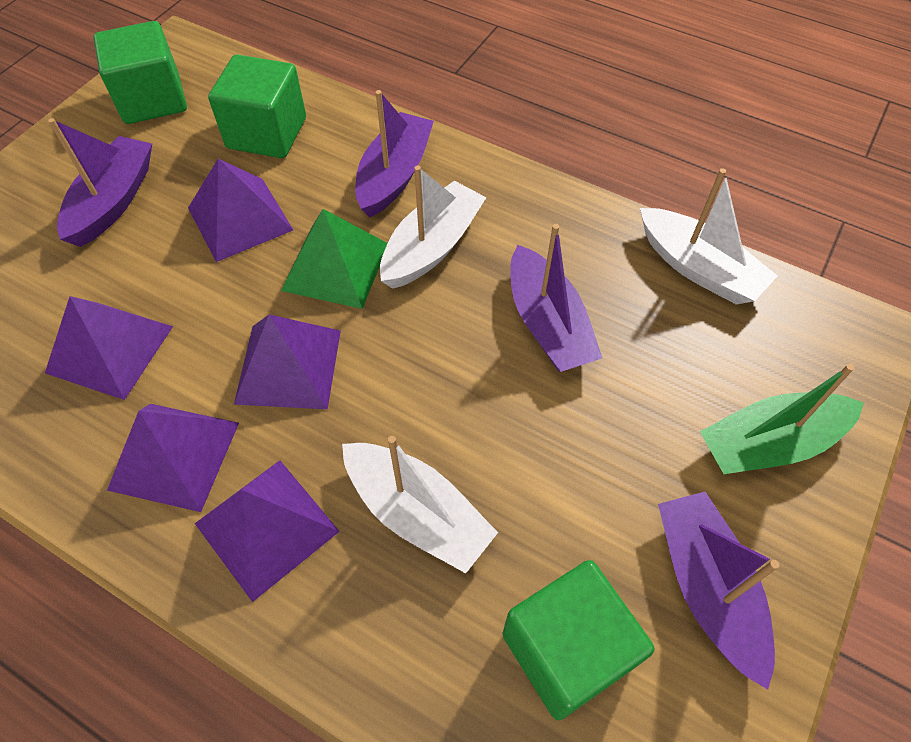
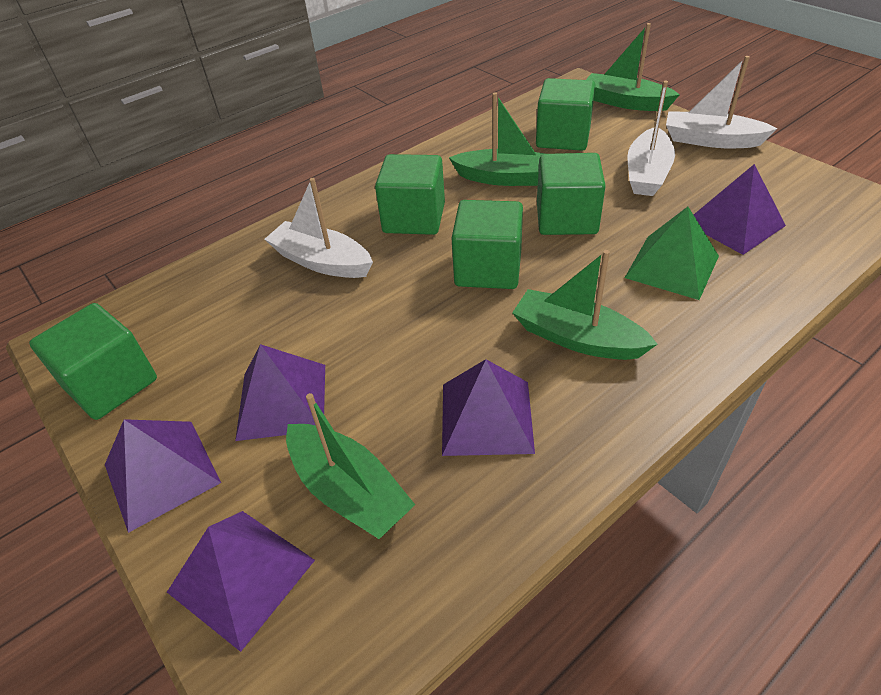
green boat: 1 -> 4
green cube: 3 -> 5
purple boat: 4 -> 0

